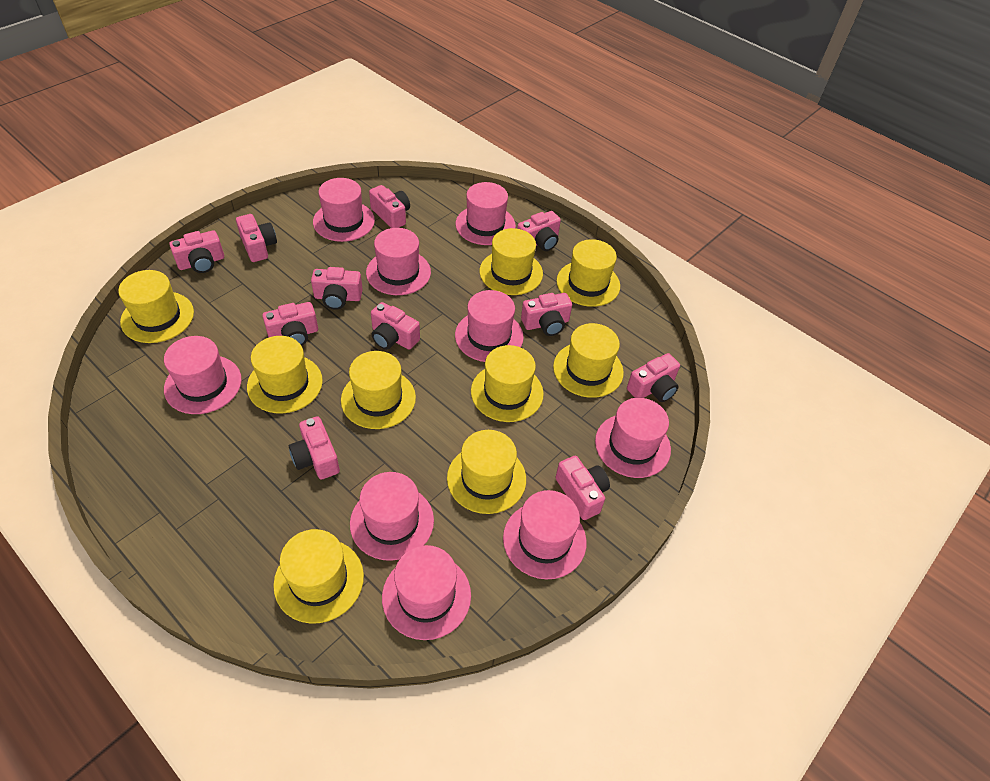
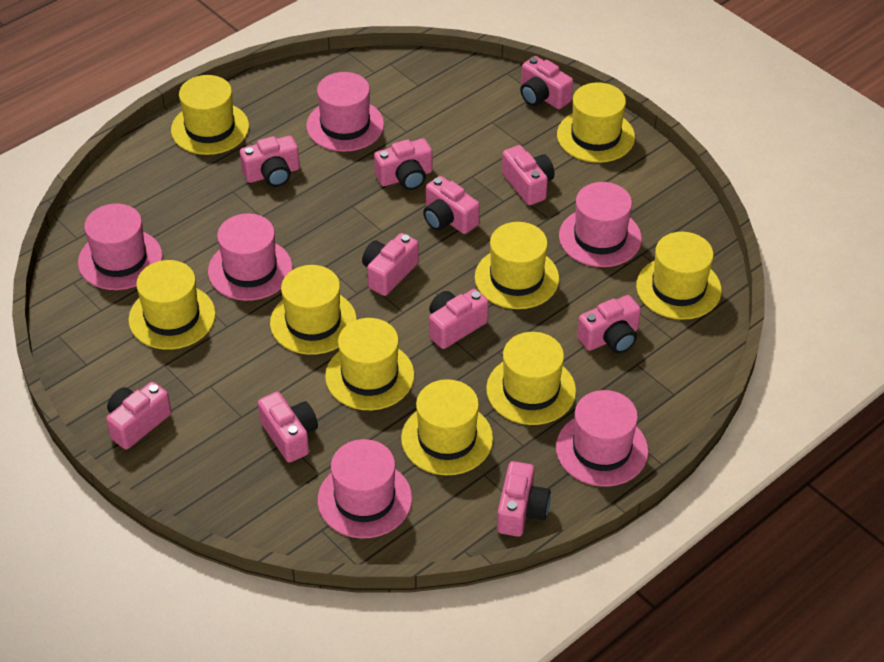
pink hat: 9 -> 6

